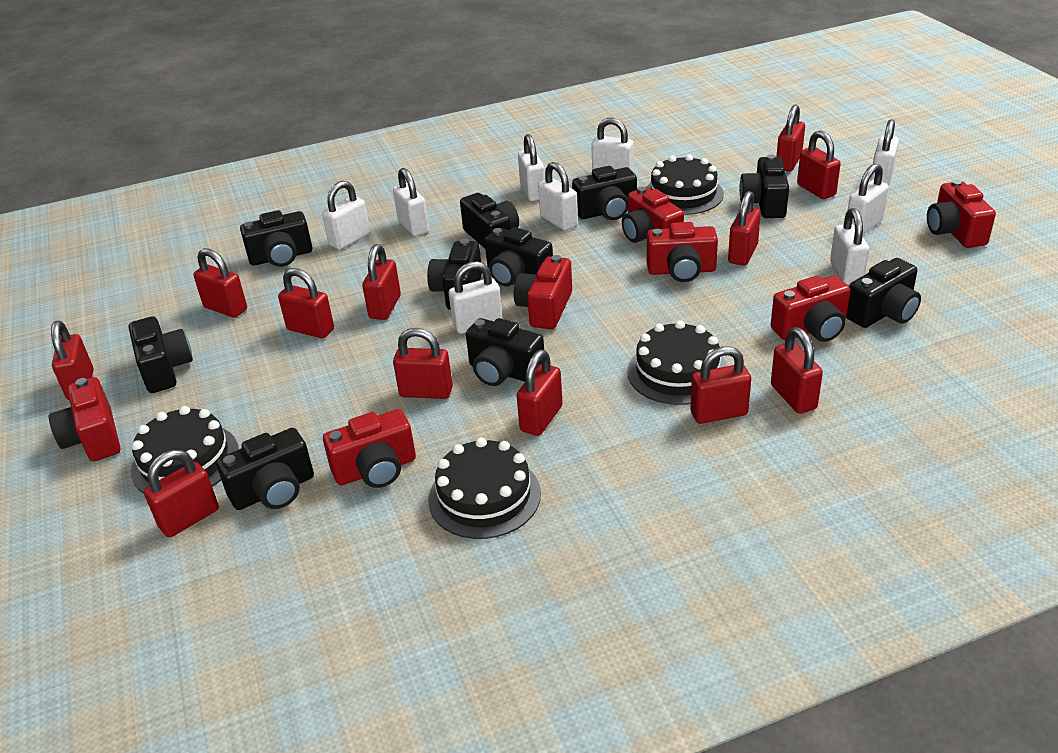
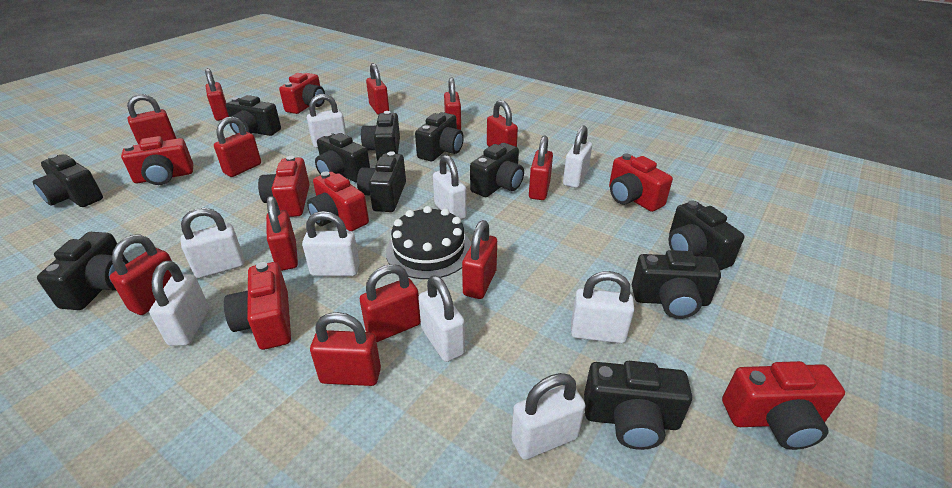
black cake: 4 -> 1
black camera: 10 -> 11

